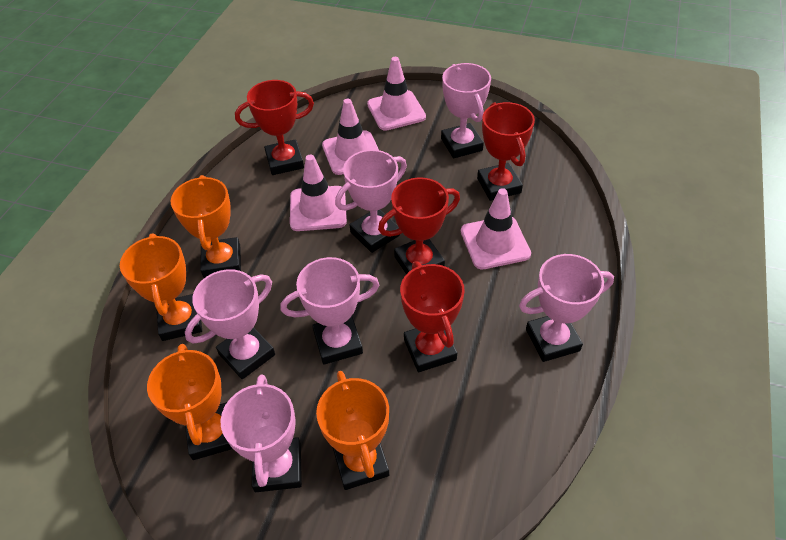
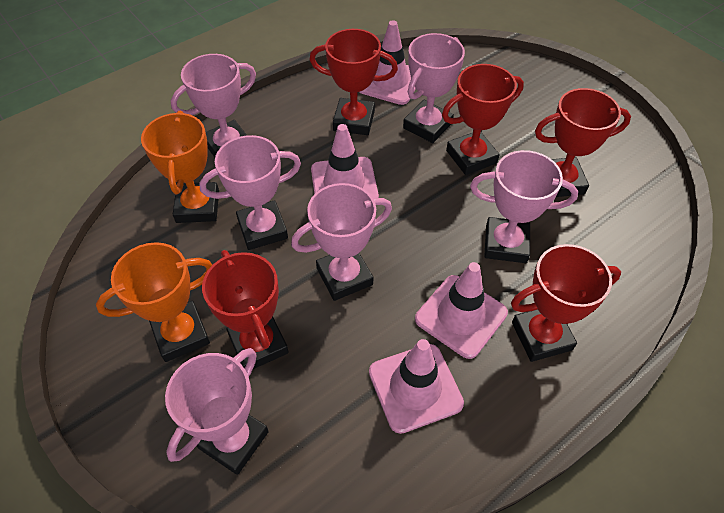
orange trophy: 4 -> 2
red trophy: 4 -> 5

